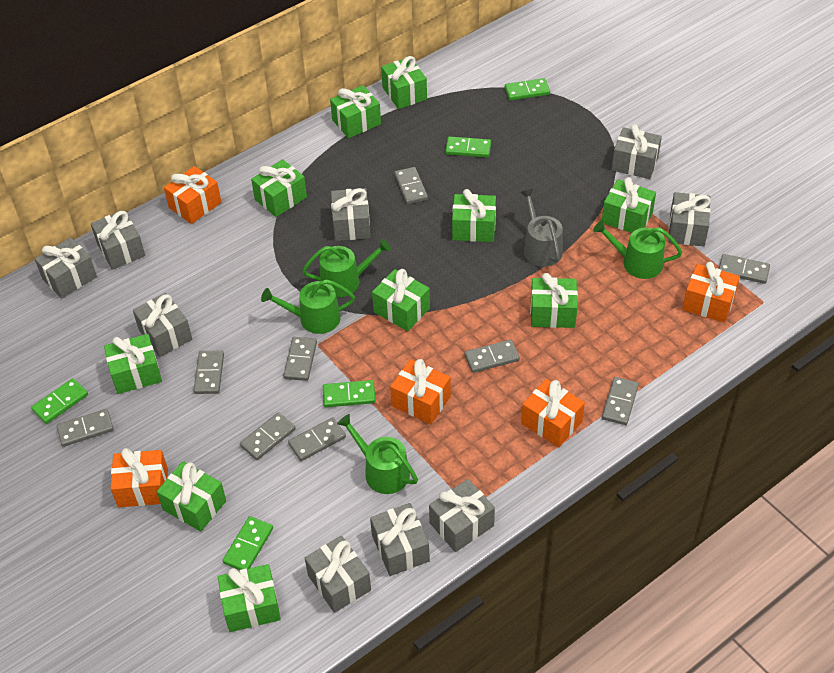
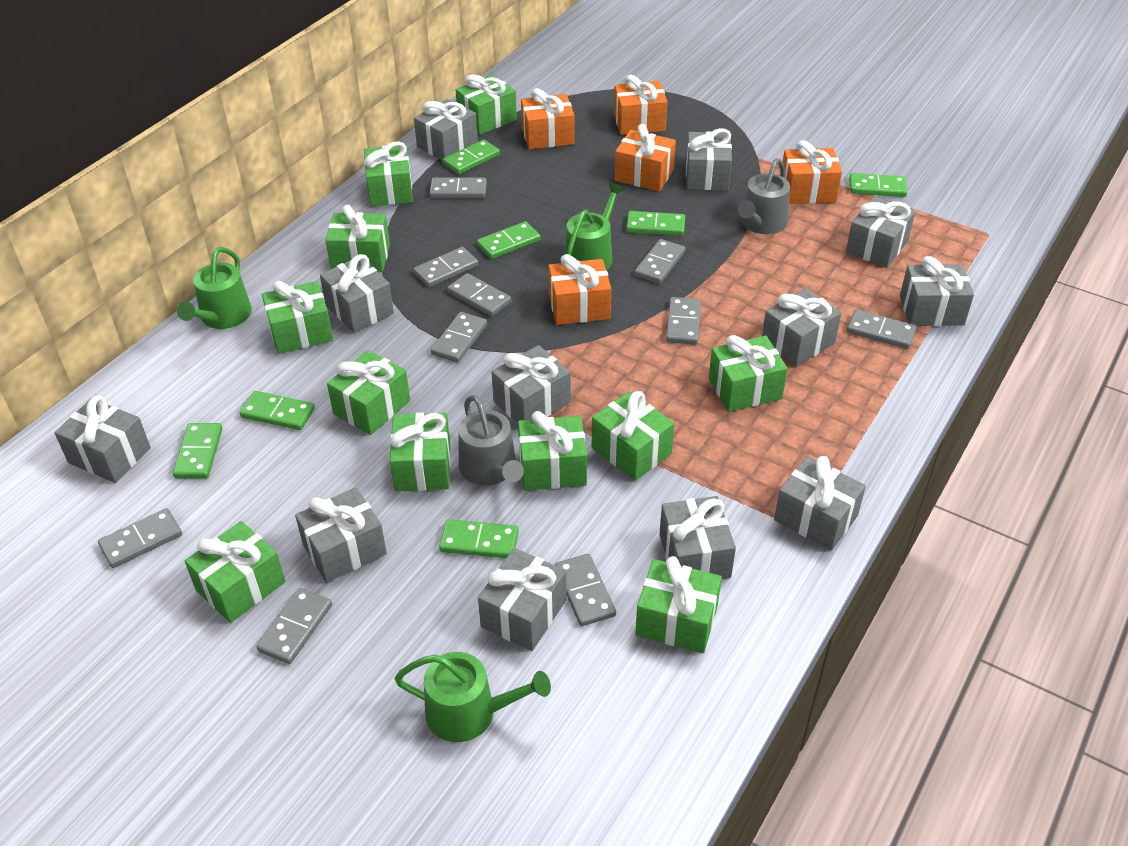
green domino: 5 -> 7
green gift: 10 -> 11
green watering can: 4 -> 3
grey domino: 9 -> 10
grey gift: 9 -> 12
grey watering can: 1 -> 2

